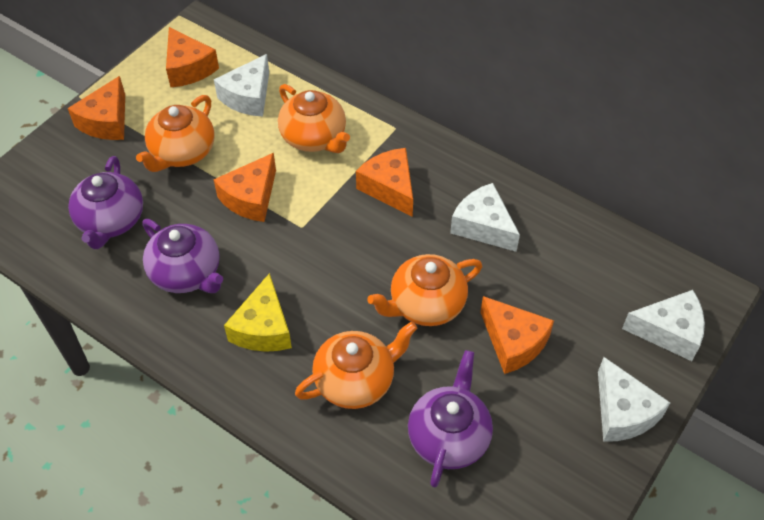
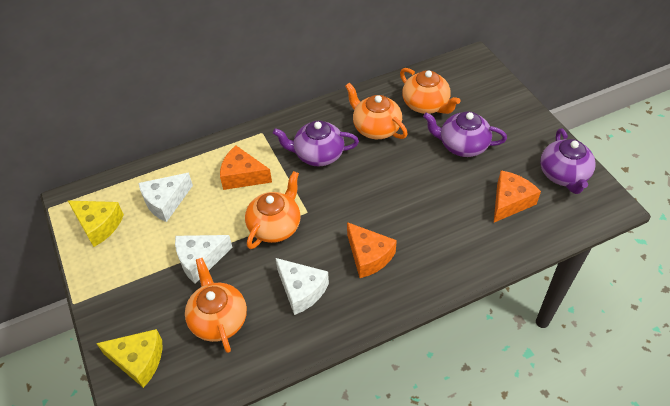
orange cheese: 5 -> 3
white cheese: 4 -> 3
yellow cheese: 1 -> 2

